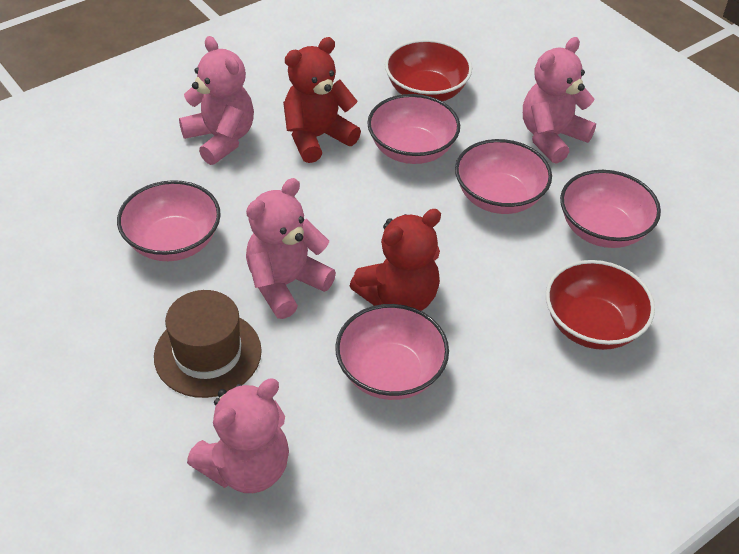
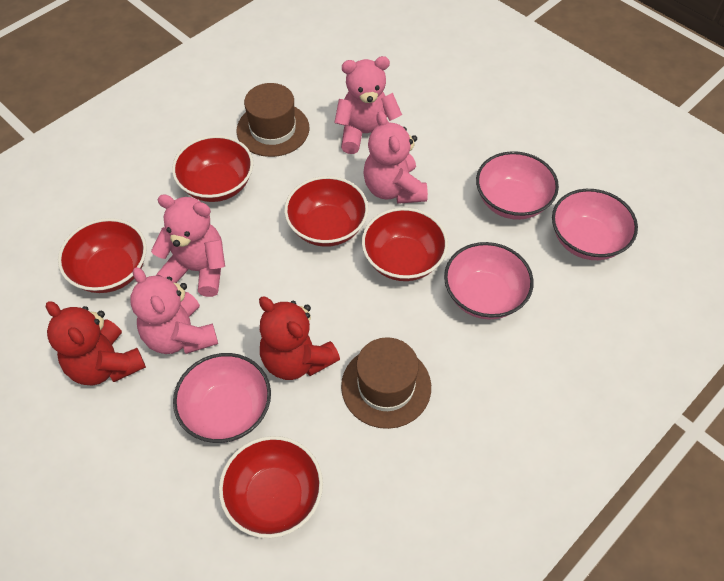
brown hat: 1 -> 2
pink bowl: 5 -> 4
red bowl: 2 -> 5

